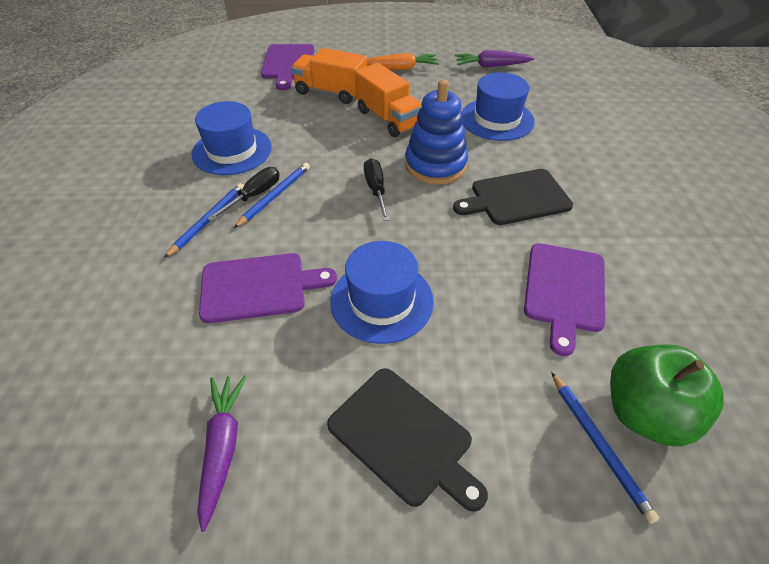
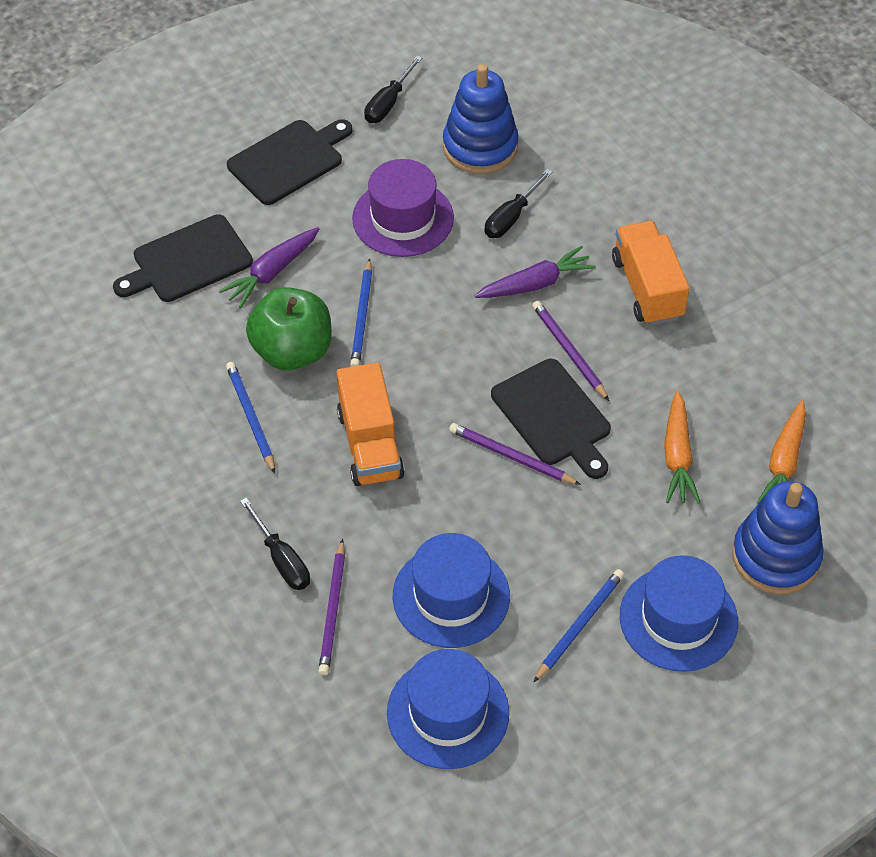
black cutting board: 2 -> 3
black screwdriver: 2 -> 3
blue stacking toy: 1 -> 2
orange carrot: 1 -> 2
purple cutting board: 3 -> 0
purple hat: 0 -> 1
purple pencil: 0 -> 3

